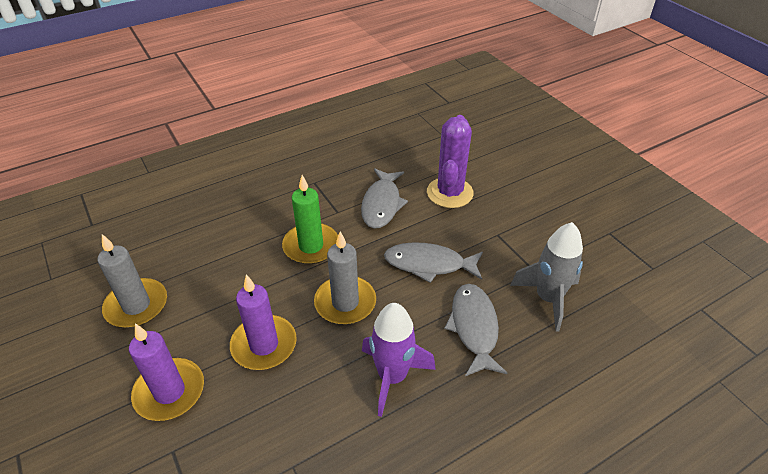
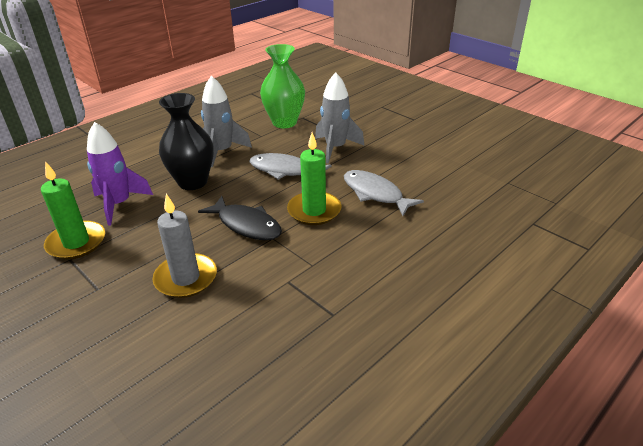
black fish: 0 -> 1
black vase: 0 -> 1
green candle: 1 -> 2
green vase: 0 -> 1
grey candle: 2 -> 1
grey fish: 3 -> 2
grey rocket: 1 -> 2
purple cactus: 1 -> 0
purple candle: 2 -> 0

